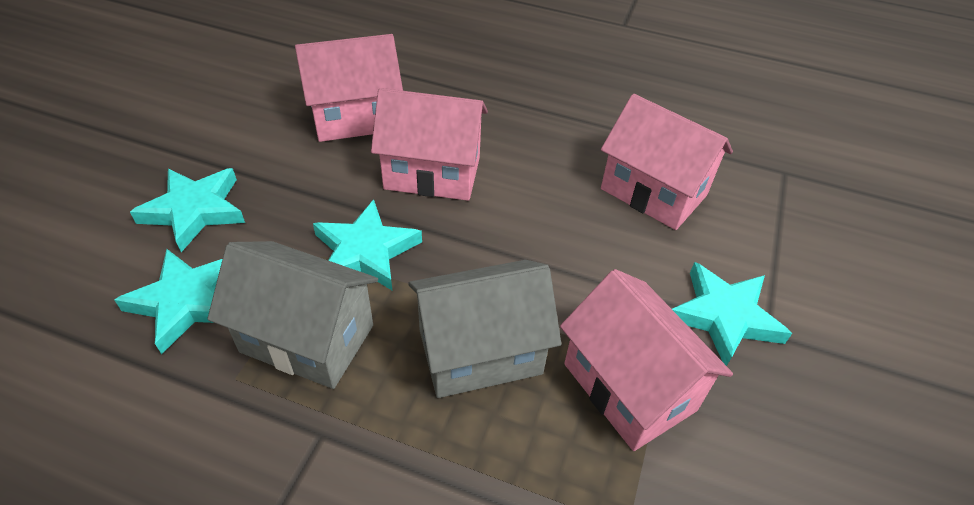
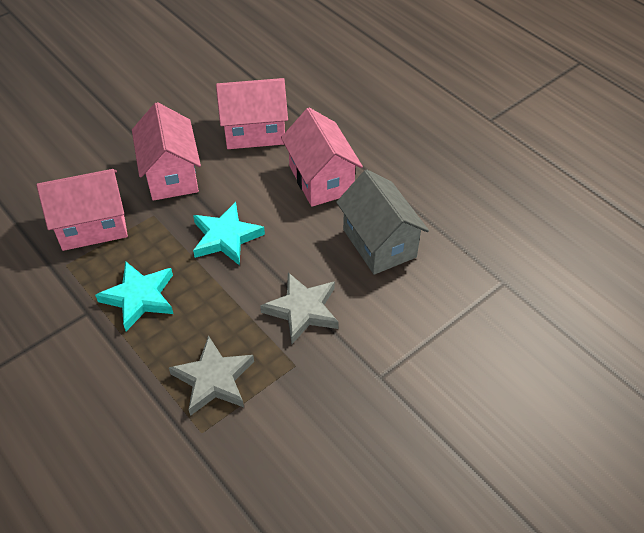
grey house: 2 -> 1
grey star: 0 -> 2
turquoise star: 4 -> 2

